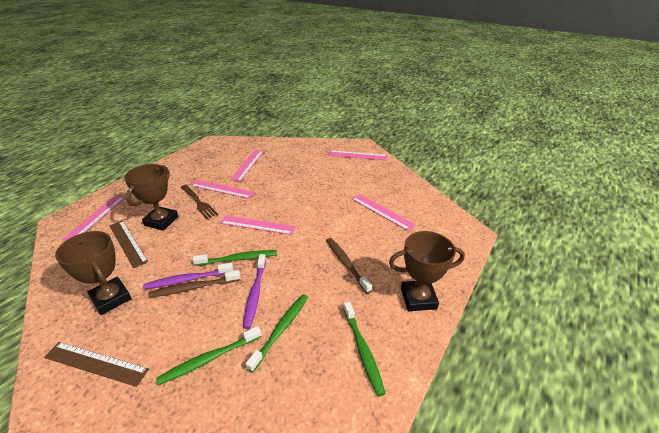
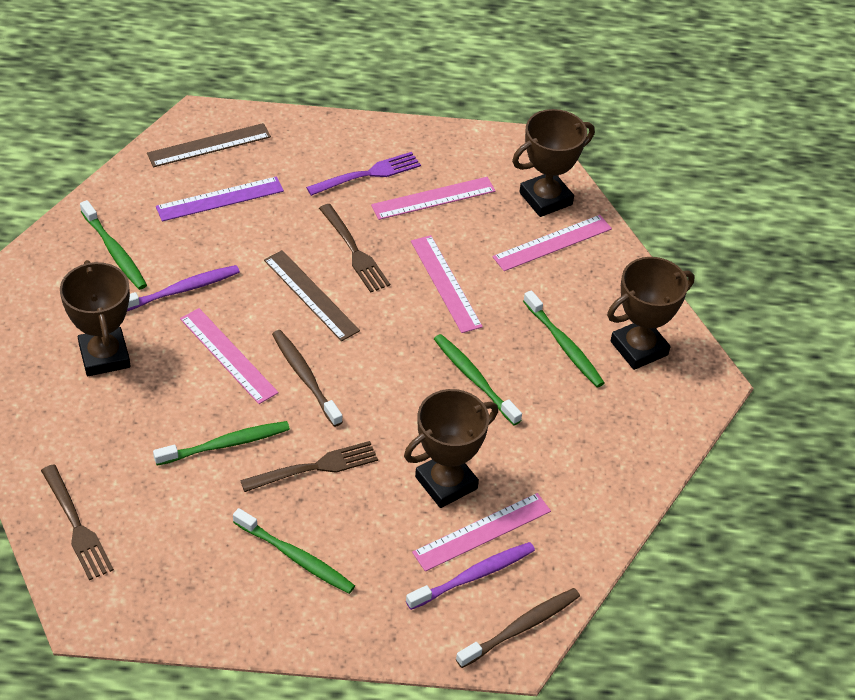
brown fork: 1 -> 3
brown trophy: 3 -> 4
green toothbrush: 4 -> 5
pink ruler: 6 -> 5
purple fork: 0 -> 1
purple ruler: 0 -> 1

